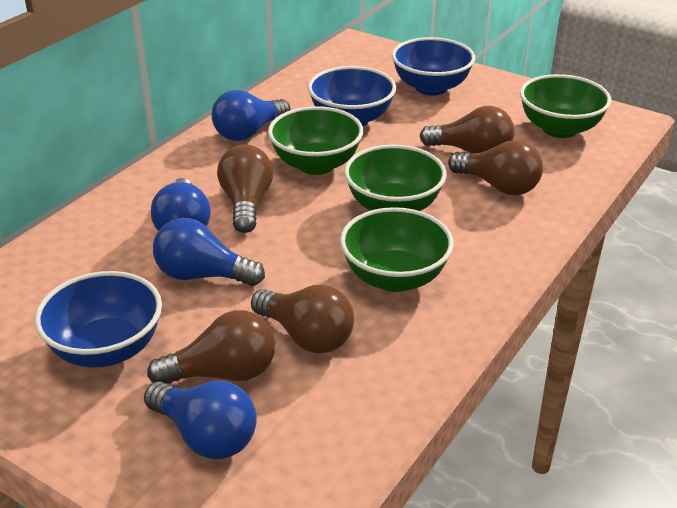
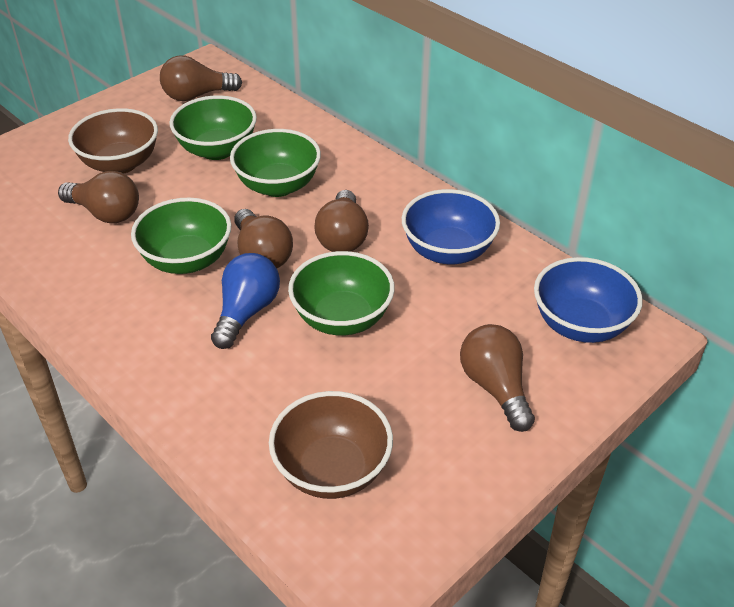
blue bowl: 3 -> 2
blue light bulb: 4 -> 1
brown bowl: 0 -> 2

